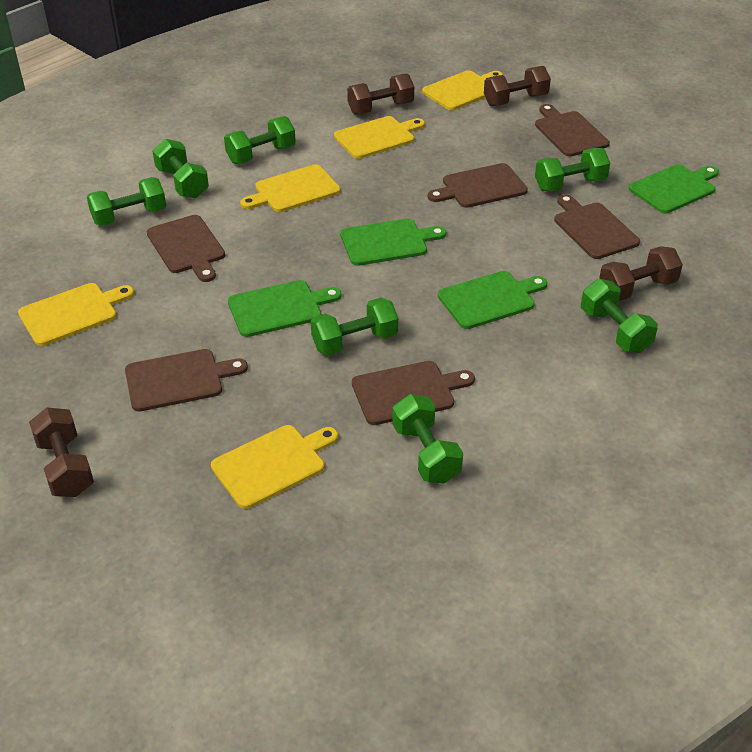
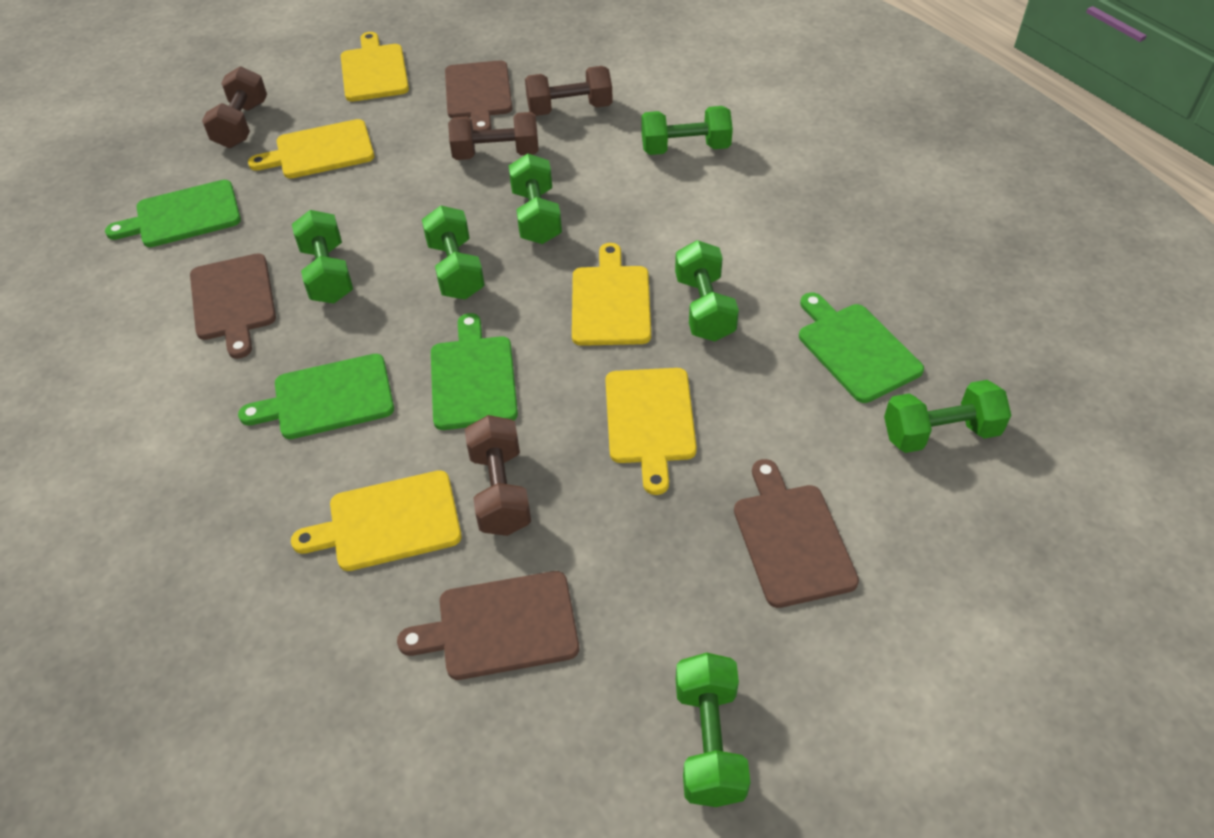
brown cutting board: 6 -> 4

